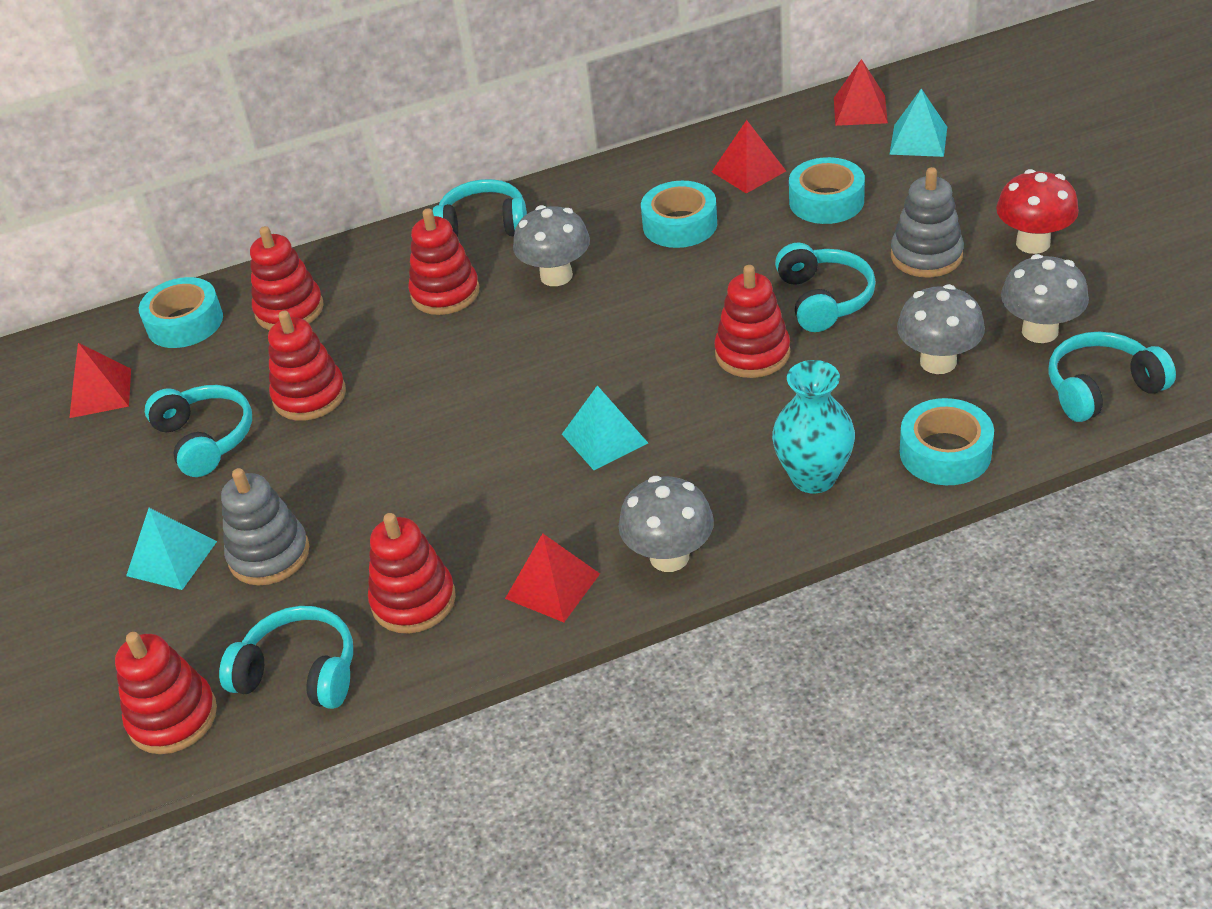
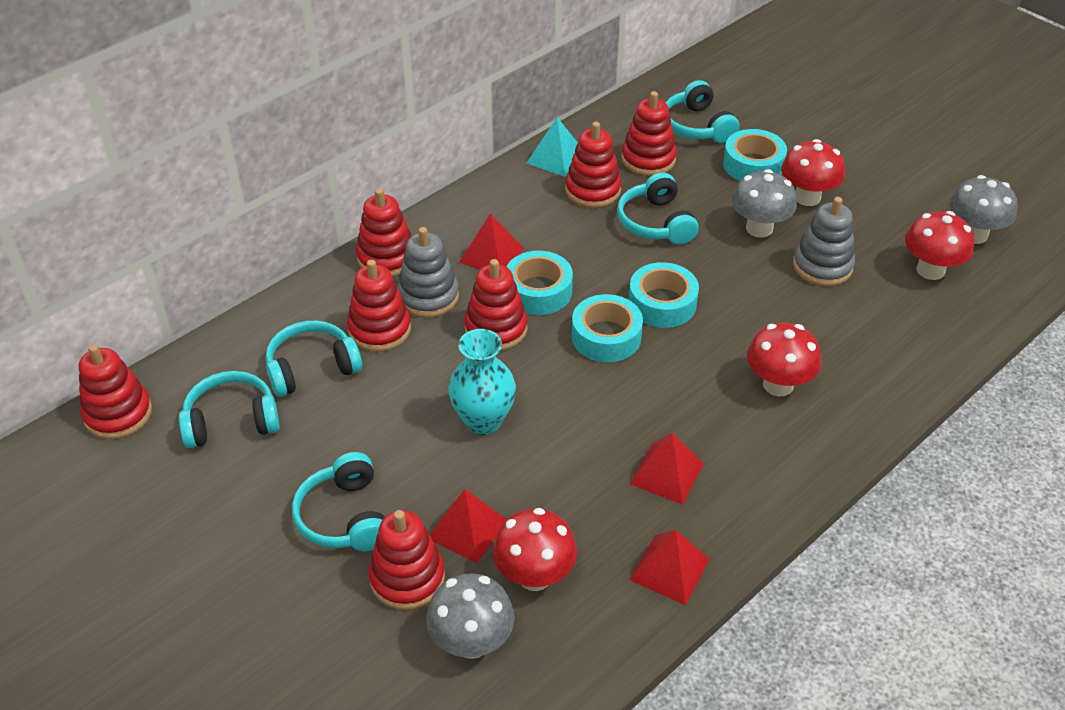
grey mushroom: 4 -> 3
red mushroom: 1 -> 4
red stacking toy: 6 -> 7
turquoise pyramid: 3 -> 1

